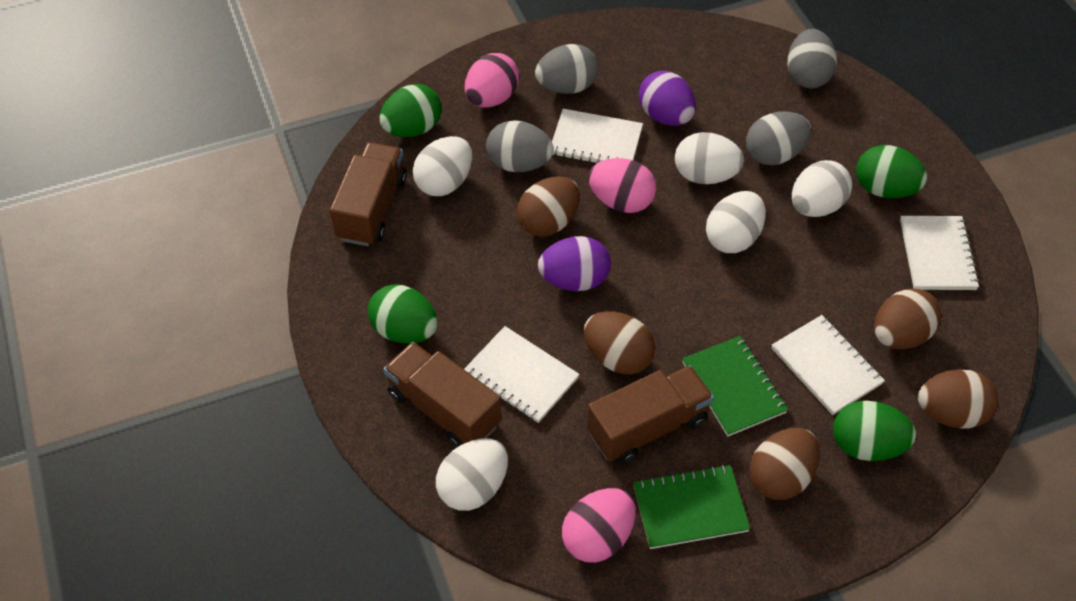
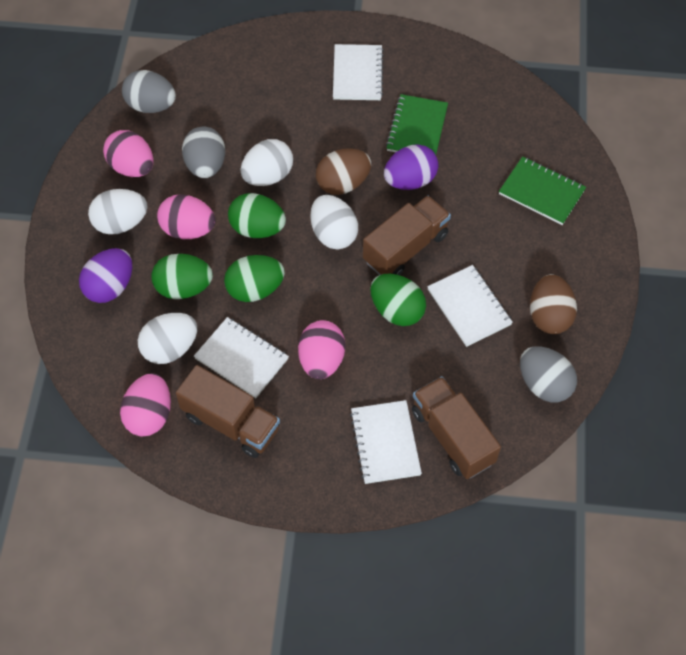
brown egg: 5 -> 2
grey egg: 4 -> 3
pink egg: 3 -> 4
white egg: 5 -> 4

